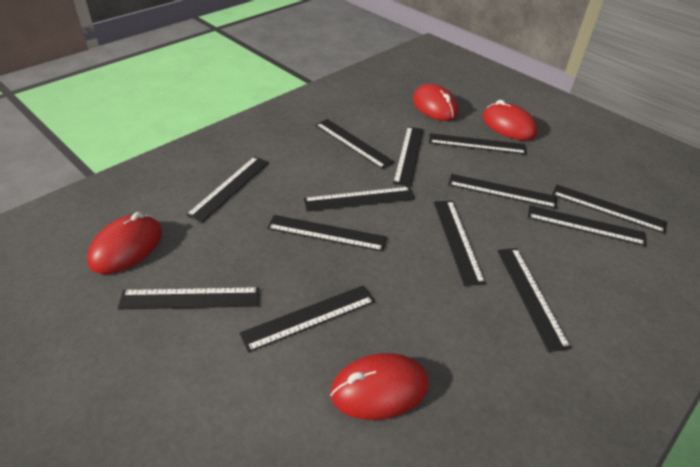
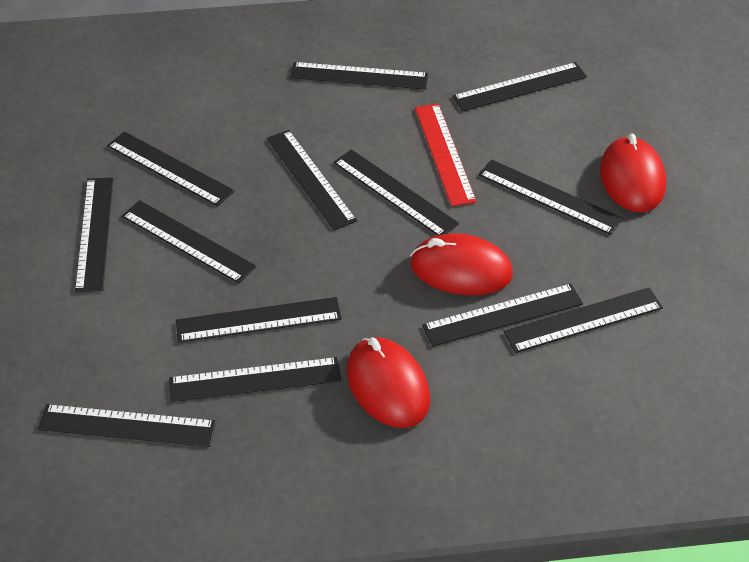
red mouse: 4 -> 3
red ruler: 0 -> 1

